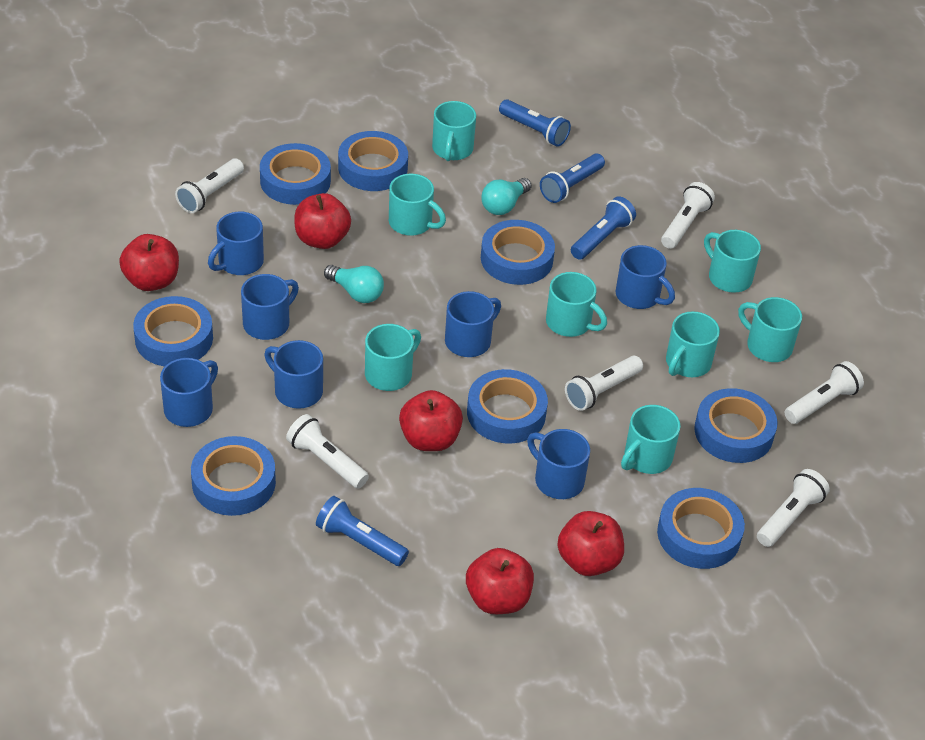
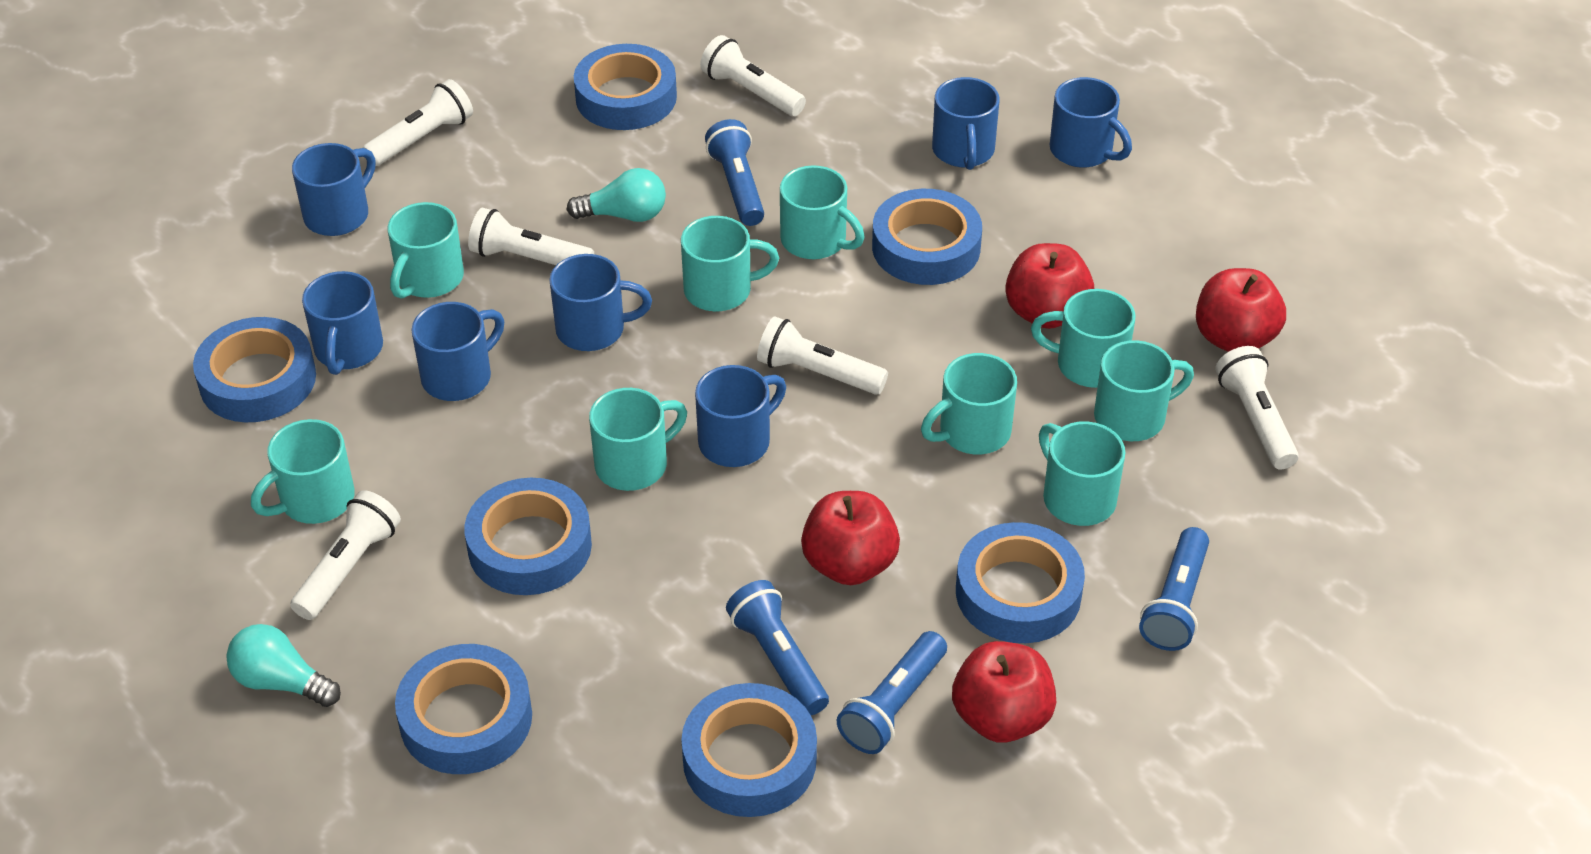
blue tape: 8 -> 7
red apple: 5 -> 4
turquoise mug: 8 -> 9

